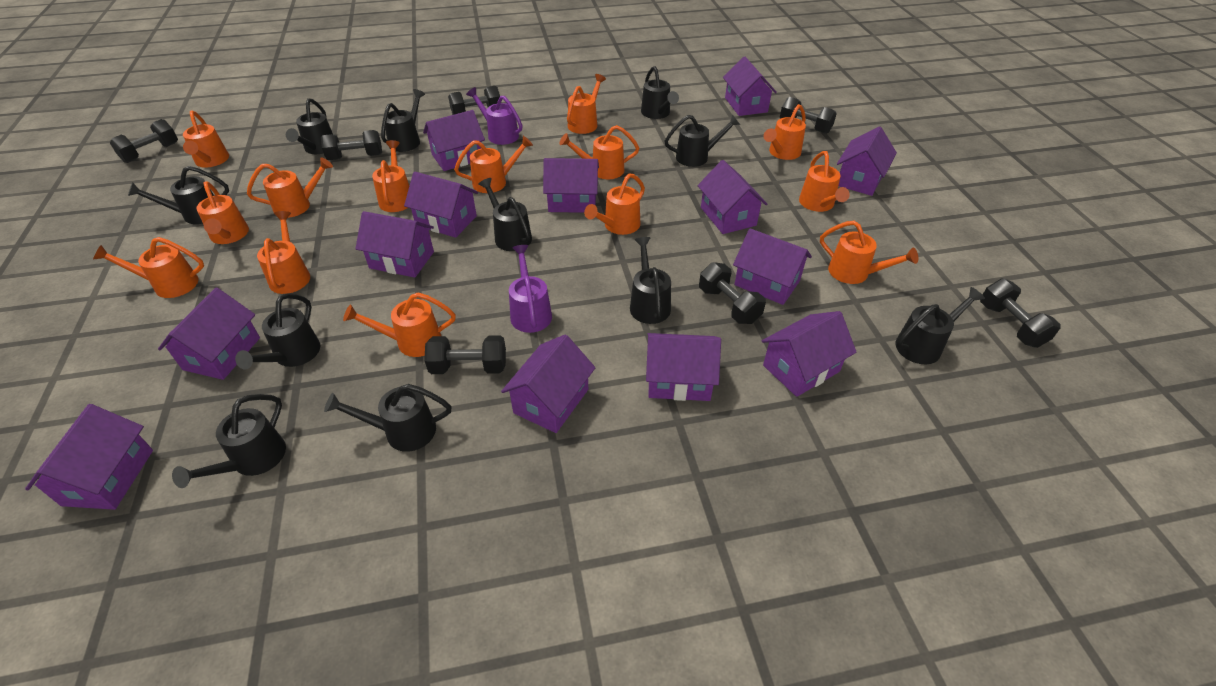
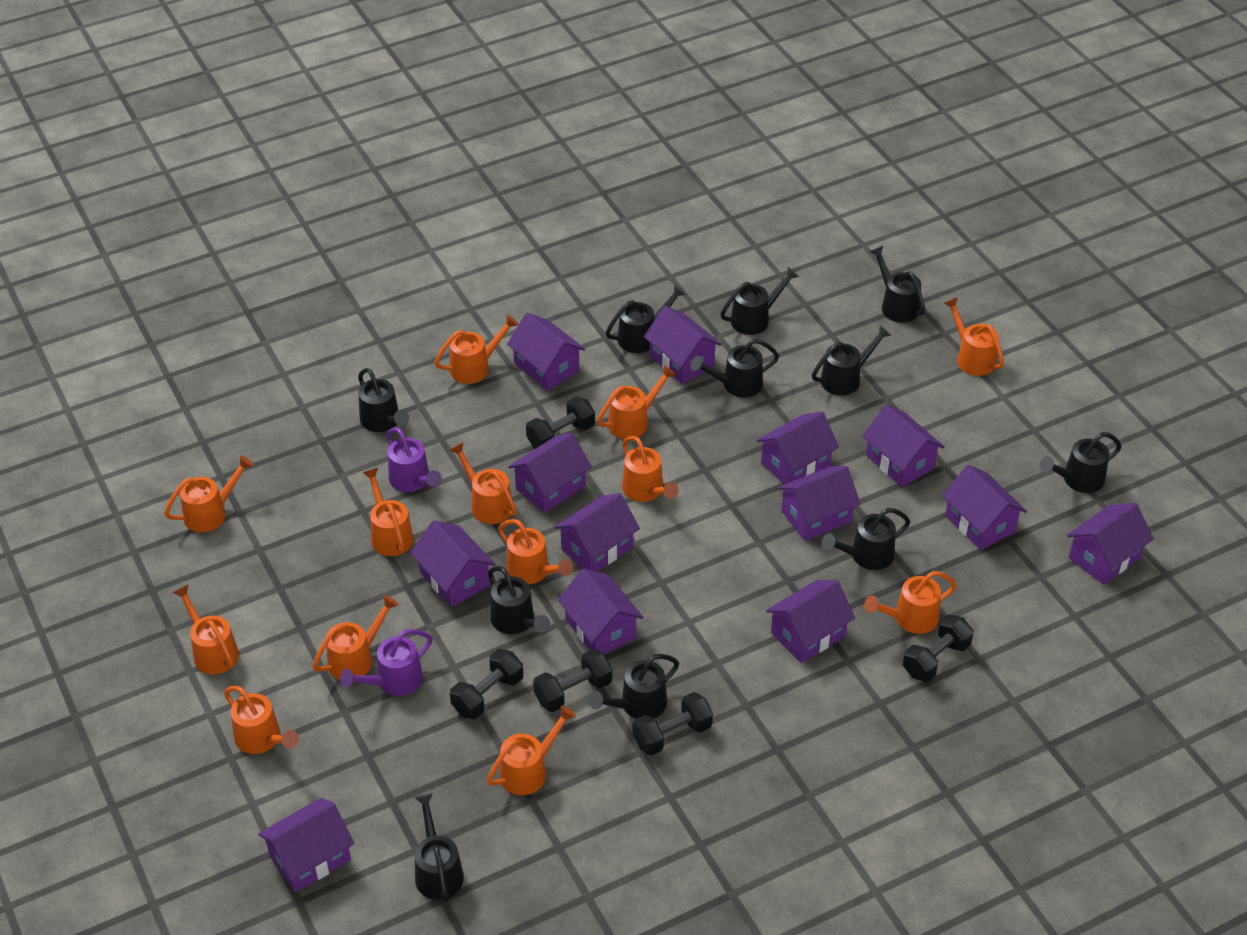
black dumbbell: 7 -> 5
orange watering can: 14 -> 13

